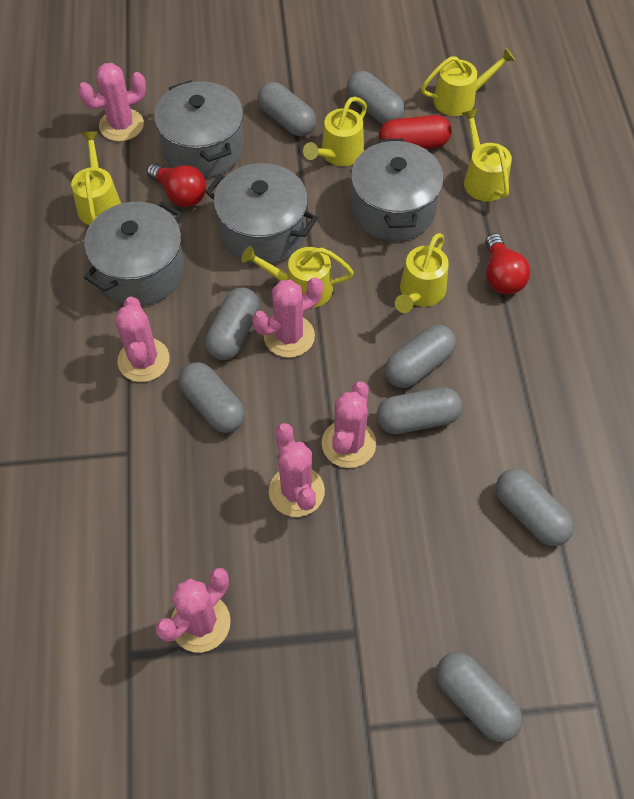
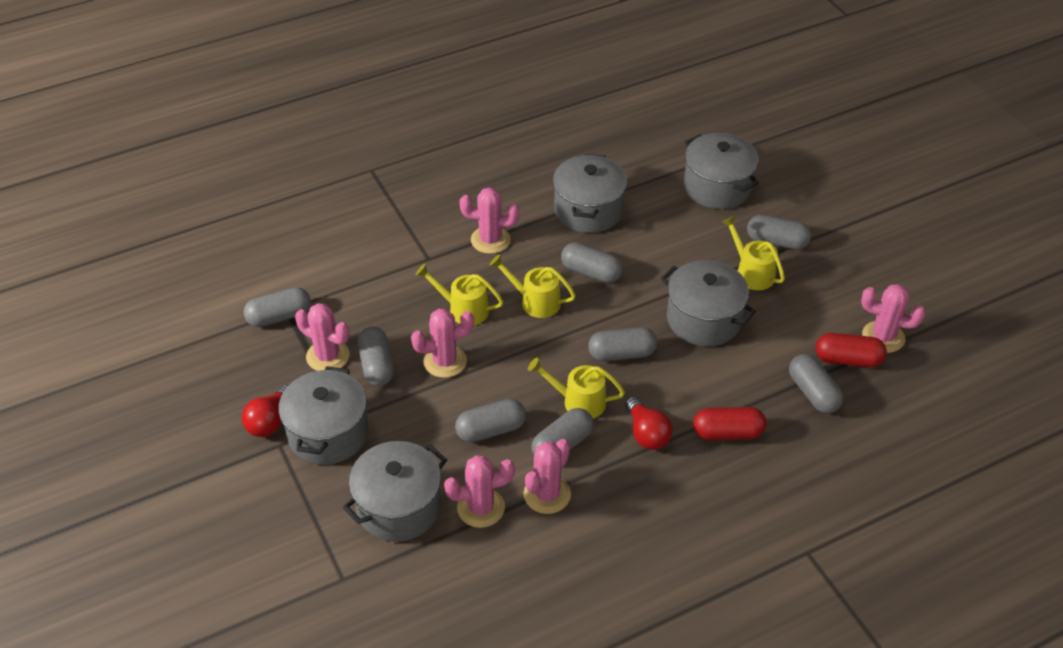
grey pot: 4 -> 5
red capsule: 1 -> 2
yellow watering can: 6 -> 4

